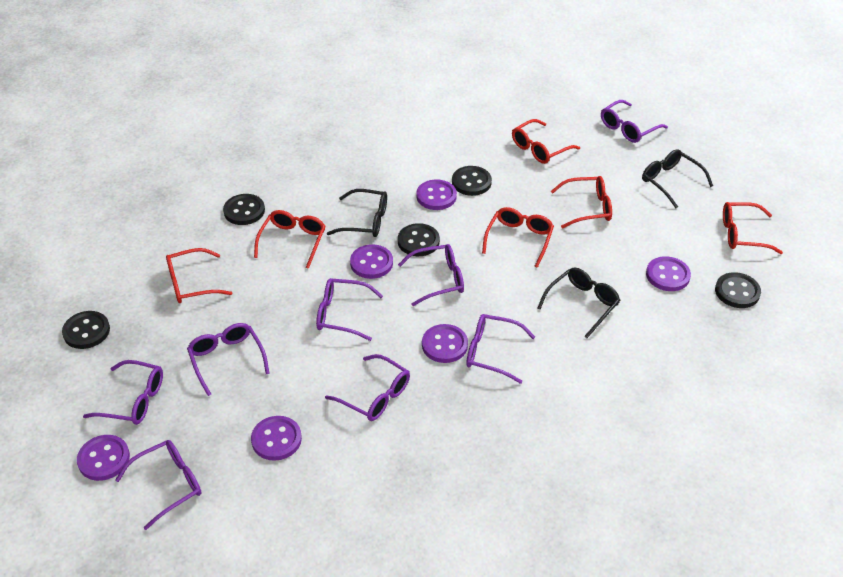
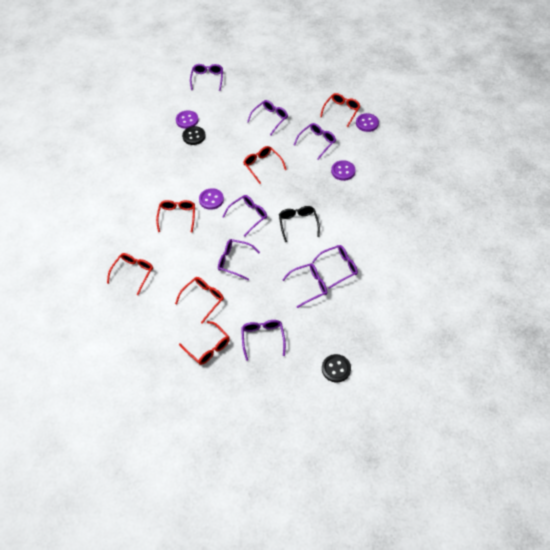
black button: 5 -> 2
black glasses: 3 -> 1
purple button: 6 -> 4

